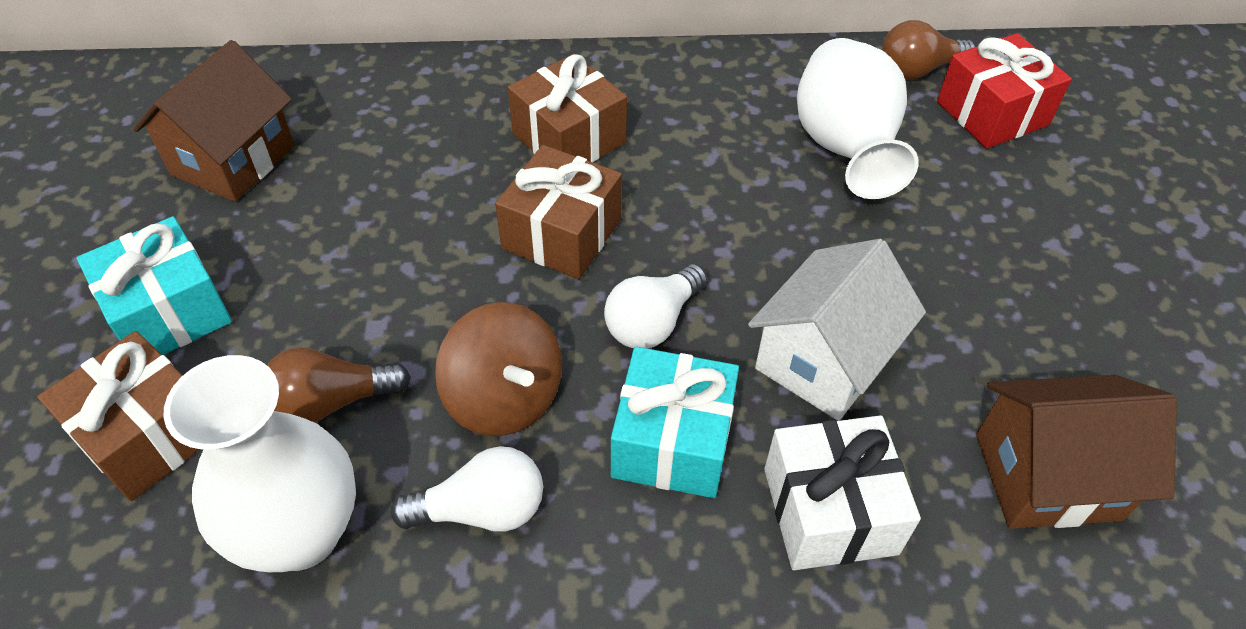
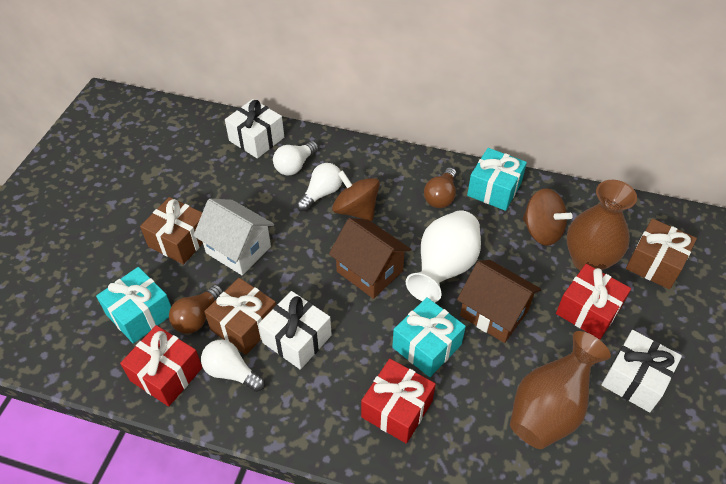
brown spinning top: 1 -> 2
brown vase: 0 -> 2
red gift: 1 -> 3
turquoise gift: 2 -> 3
white gift: 1 -> 3
white light bulb: 2 -> 3
white vase: 2 -> 1

